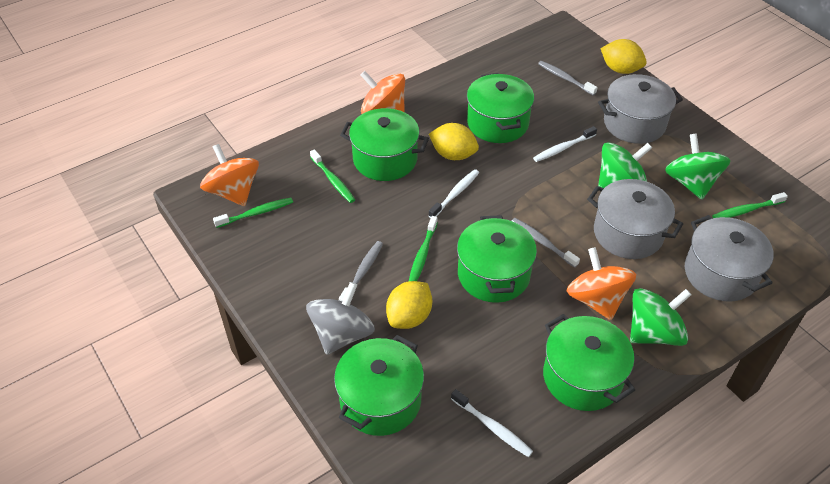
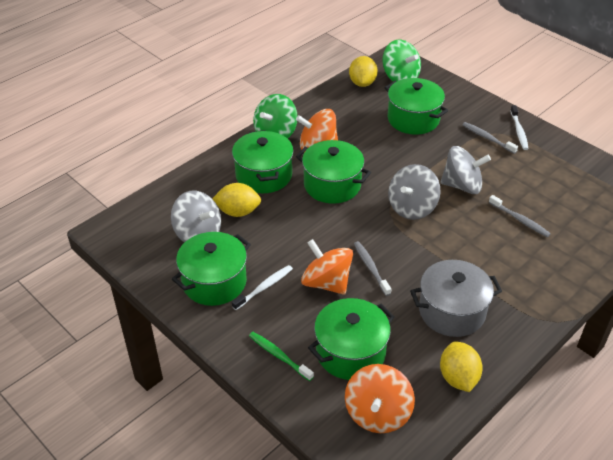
green spinning top: 3 -> 2
green toothbrush: 4 -> 1
grey pot: 3 -> 1
grey spinning top: 1 -> 3
white toothbrush: 3 -> 2

